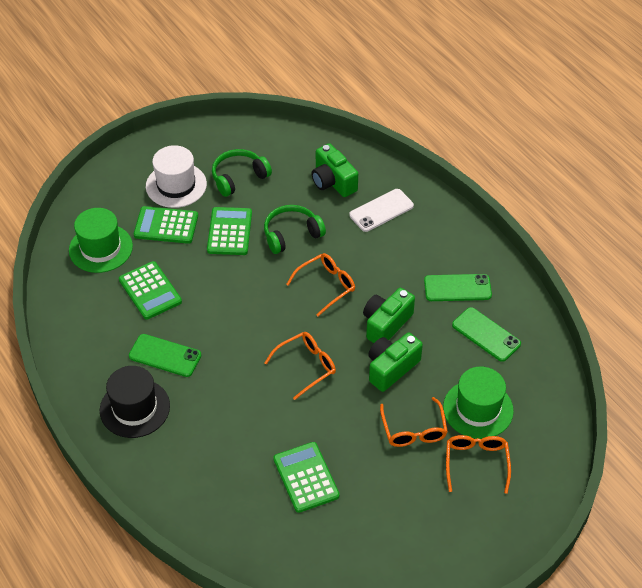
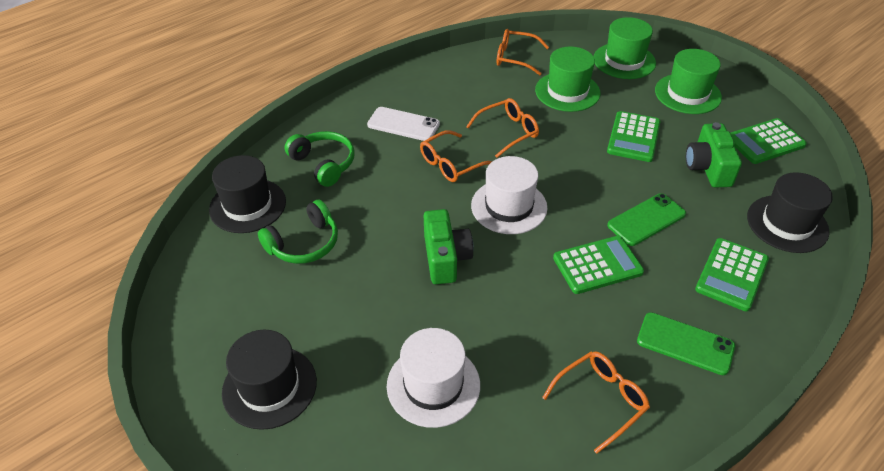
black hat: 1 -> 3
green camera: 3 -> 2
green hat: 2 -> 3
green phone: 3 -> 2
white hat: 1 -> 2

